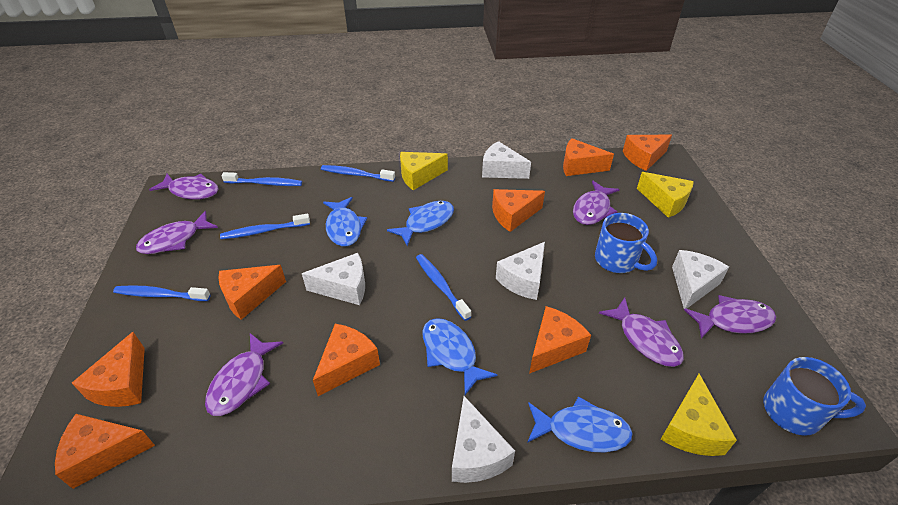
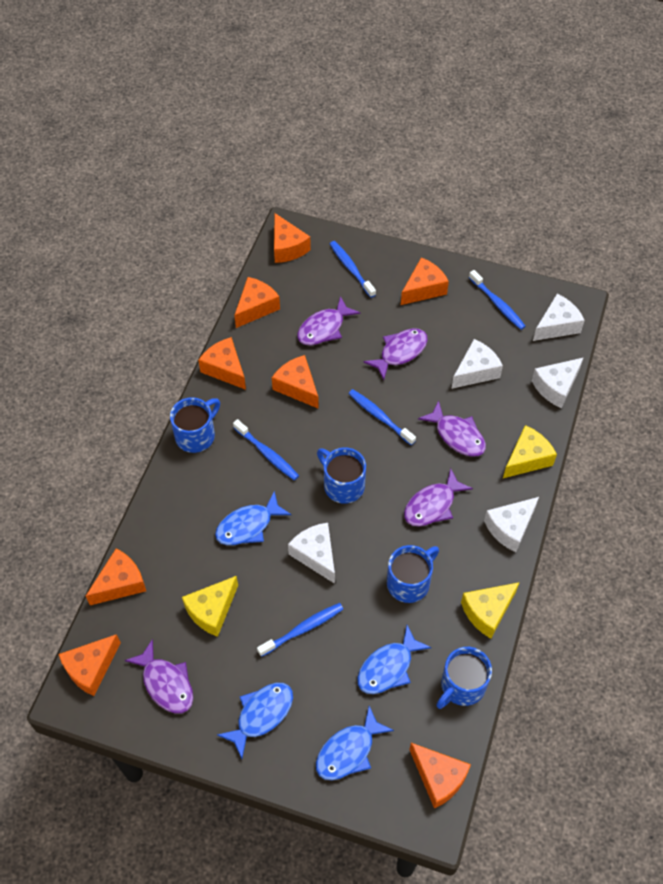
blue mug: 2 -> 4
purple fish: 6 -> 5

